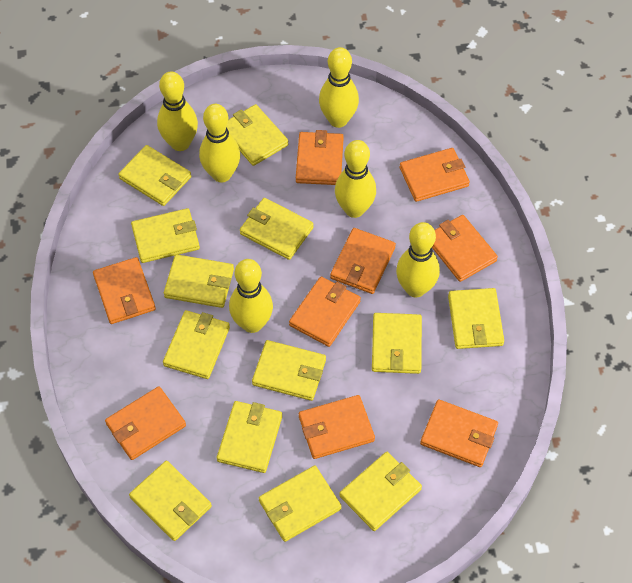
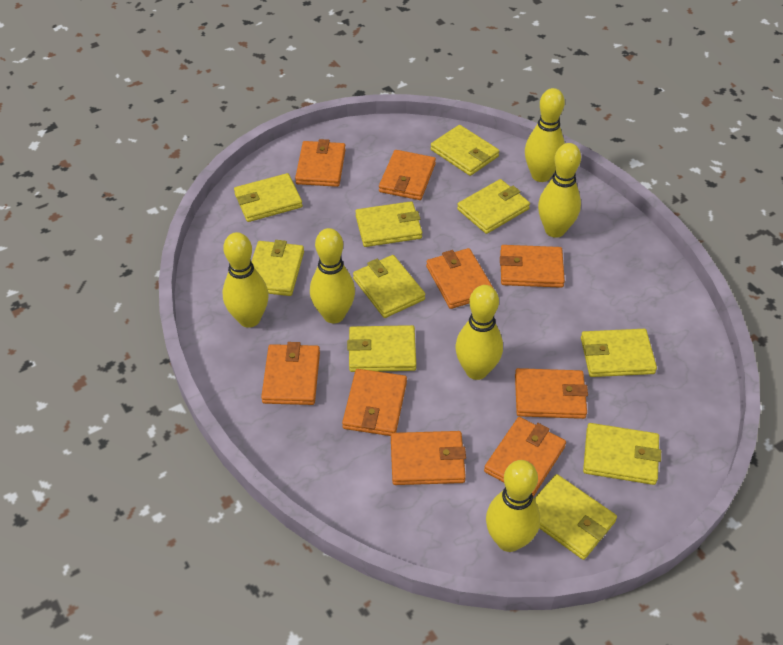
yellow wallet: 13 -> 10

